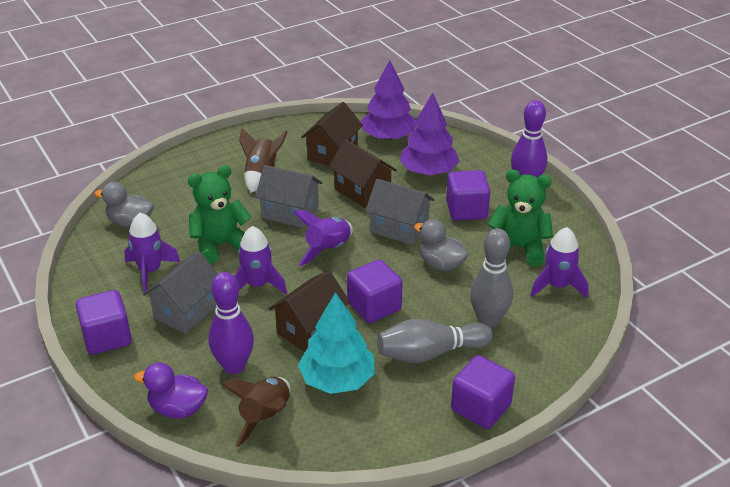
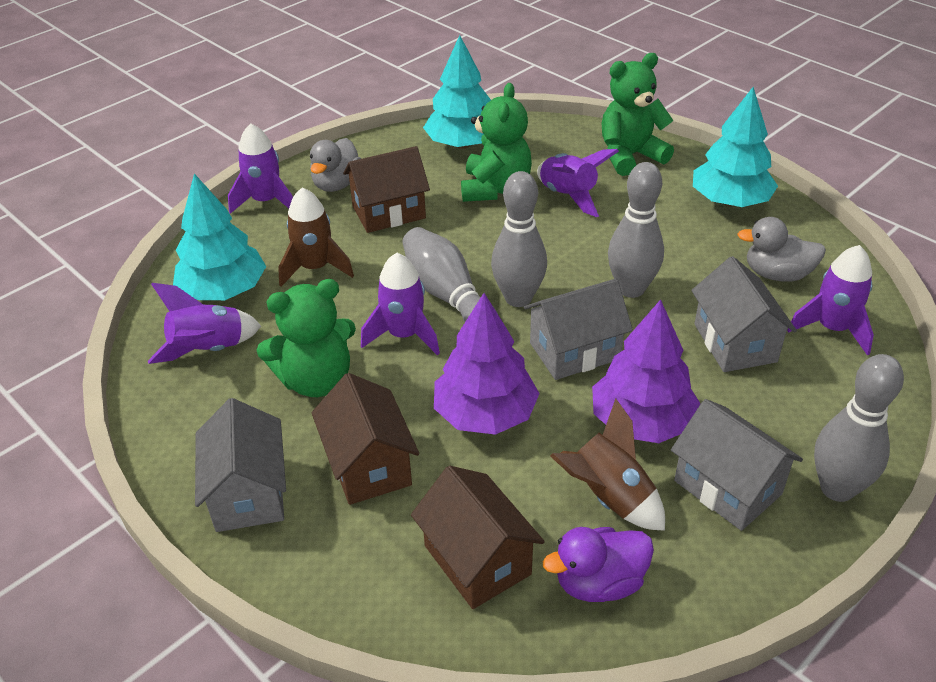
green teddy bear: 2 -> 3
grey bowling pin: 2 -> 4
grey house: 3 -> 4
purple bowling pin: 2 -> 0
purple cube: 4 -> 0
purple rocket: 4 -> 5
turquoise tree: 1 -> 3

